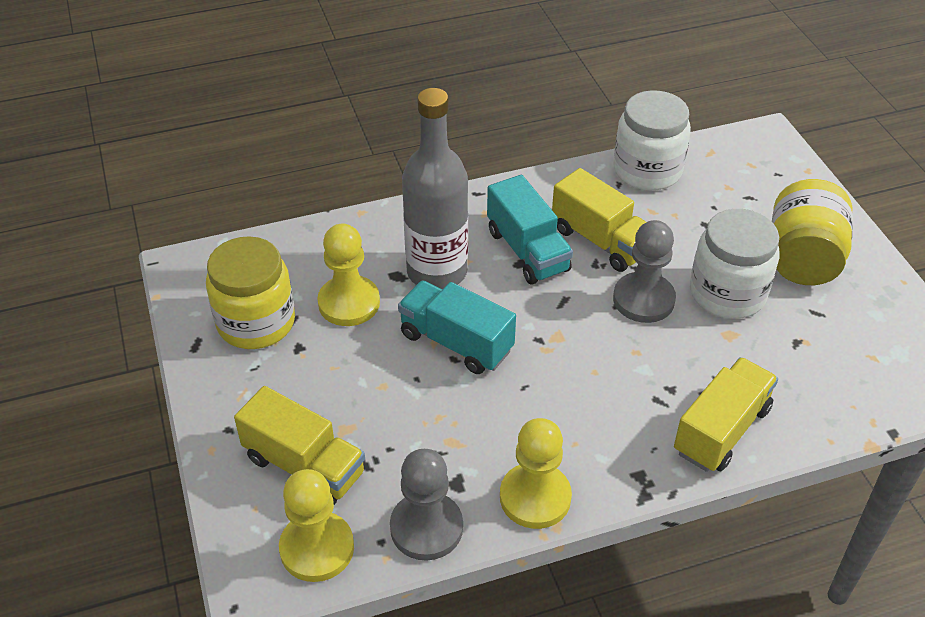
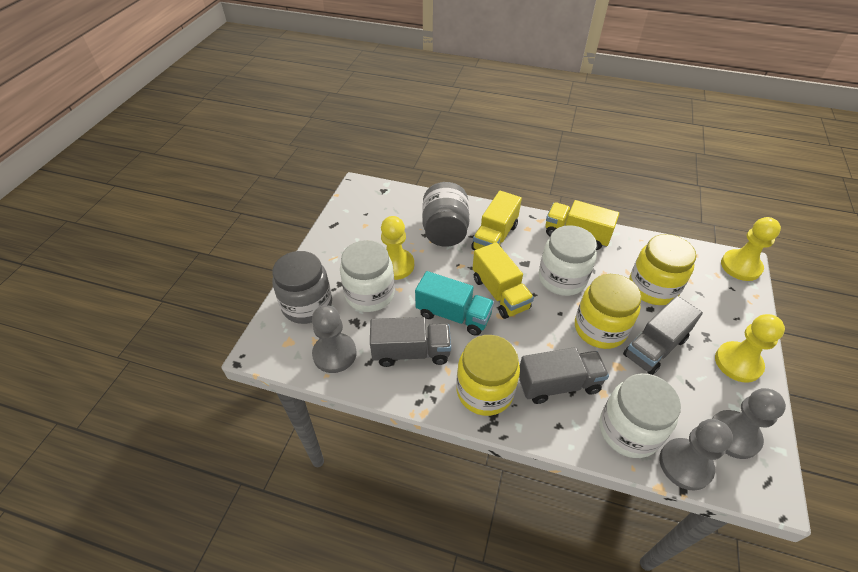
grey bottle: 1 -> 0
grey jar: 0 -> 2
grey pawn: 2 -> 3
grey truck: 0 -> 3
turquoise truck: 2 -> 1
white jar: 2 -> 3
yellow jar: 2 -> 3

